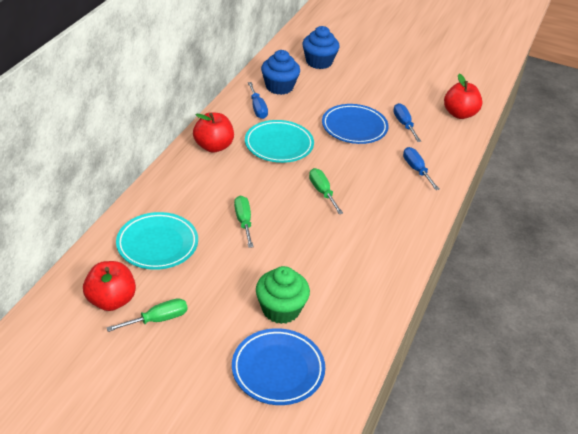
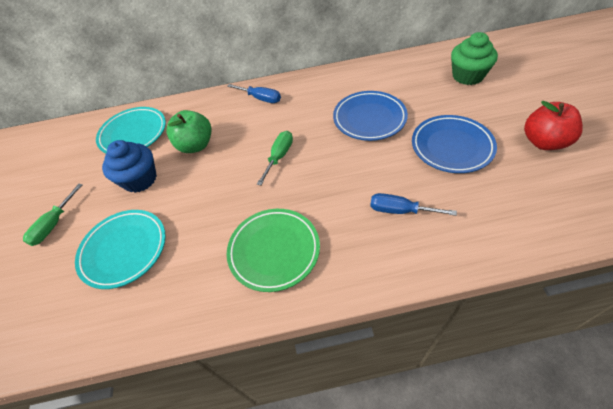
blue cupcake: 2 -> 1
blue screwdriver: 3 -> 2
green apple: 0 -> 1
green plate: 0 -> 1
green screwdriver: 3 -> 2
red apple: 3 -> 1

